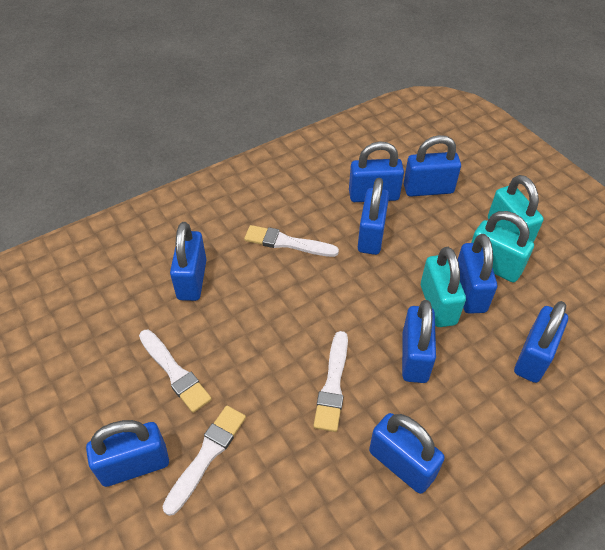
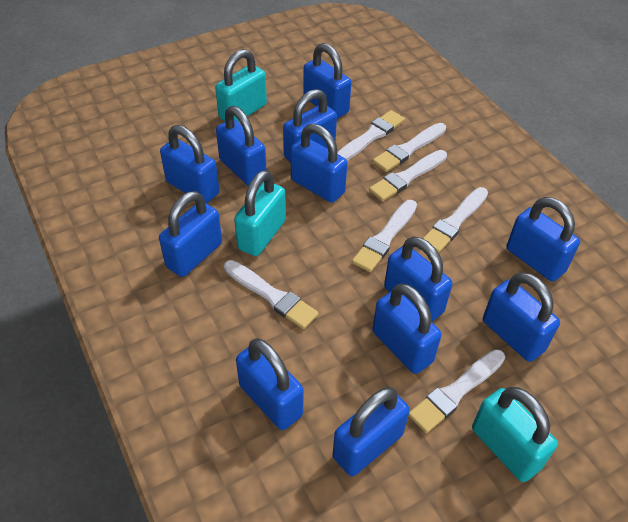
blue padlock: 9 -> 12
white brush: 4 -> 7

